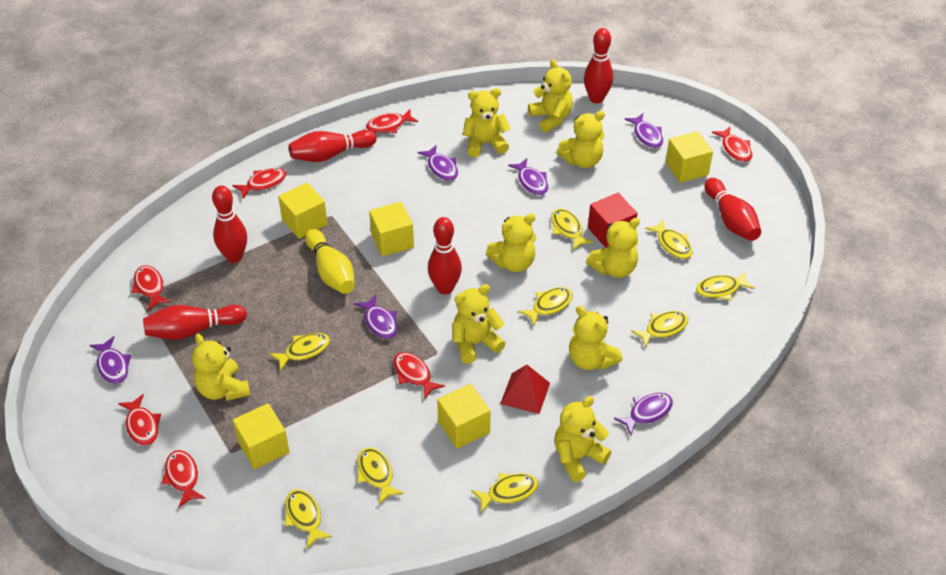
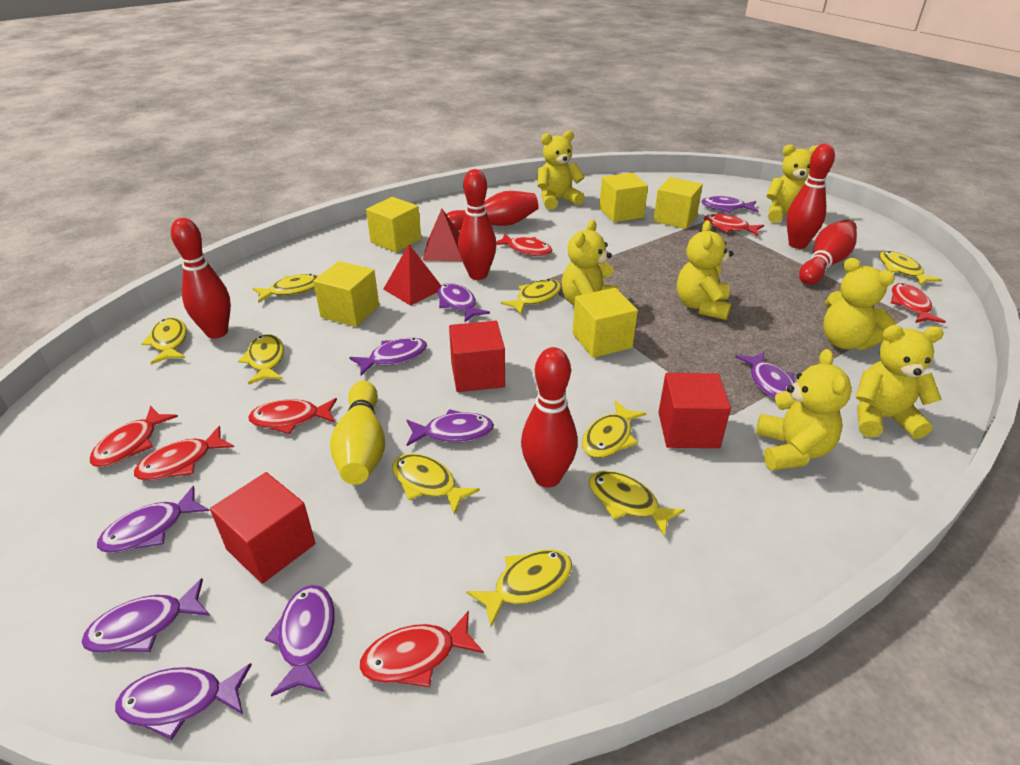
purple fish: 6 -> 9
red cube: 1 -> 3
red pyramid: 1 -> 2
yellow teddy bear: 9 -> 7

